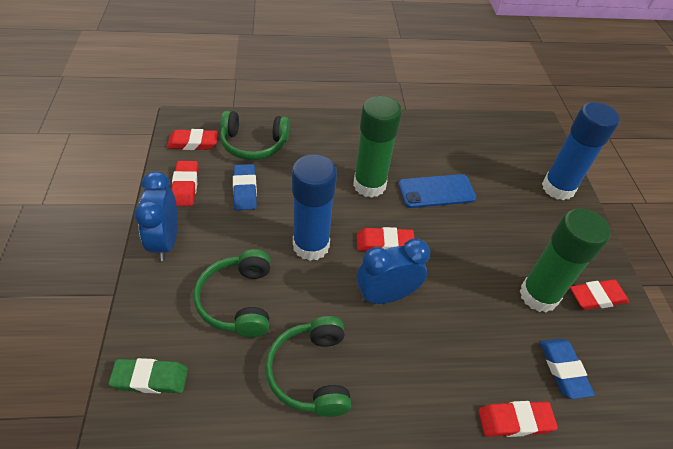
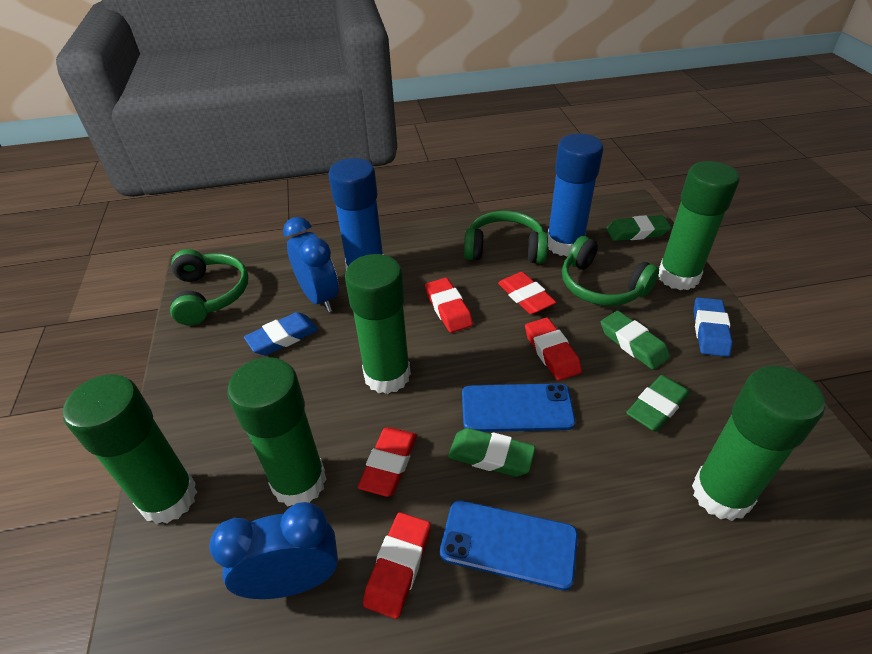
blue phone: 1 -> 2
green eraser: 1 -> 4
green glue stick: 2 -> 5

